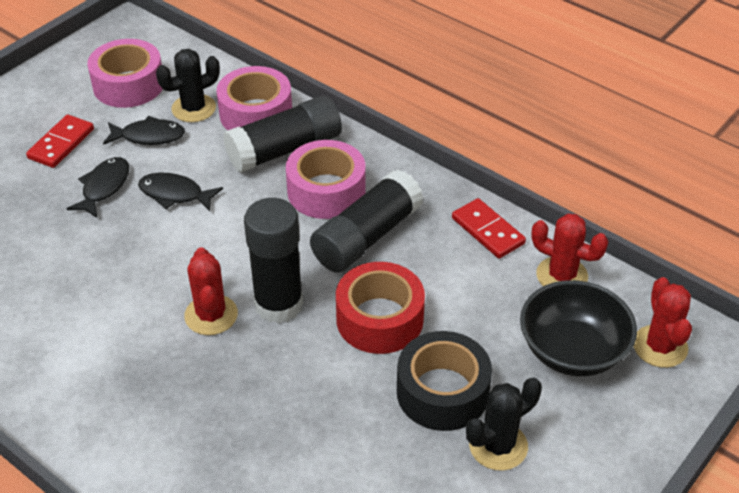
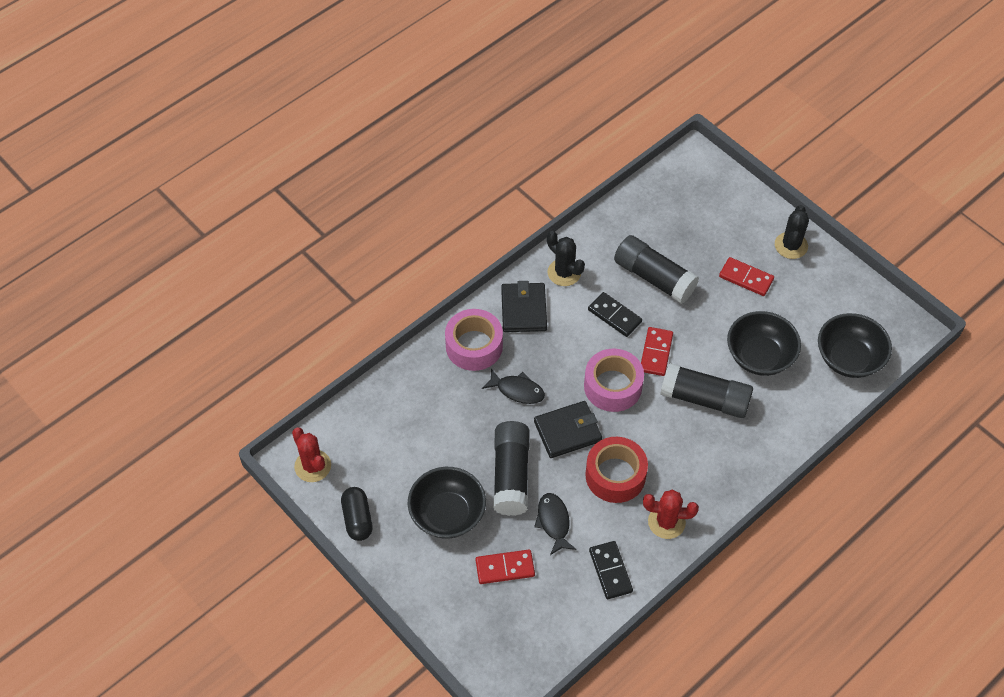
black bowl: 1 -> 3
black capsule: 0 -> 1
black domino: 0 -> 2
black fish: 3 -> 2
black tape: 1 -> 0
black wallet: 0 -> 2
pink tape: 3 -> 2
red cactus: 3 -> 2
red domino: 2 -> 3

